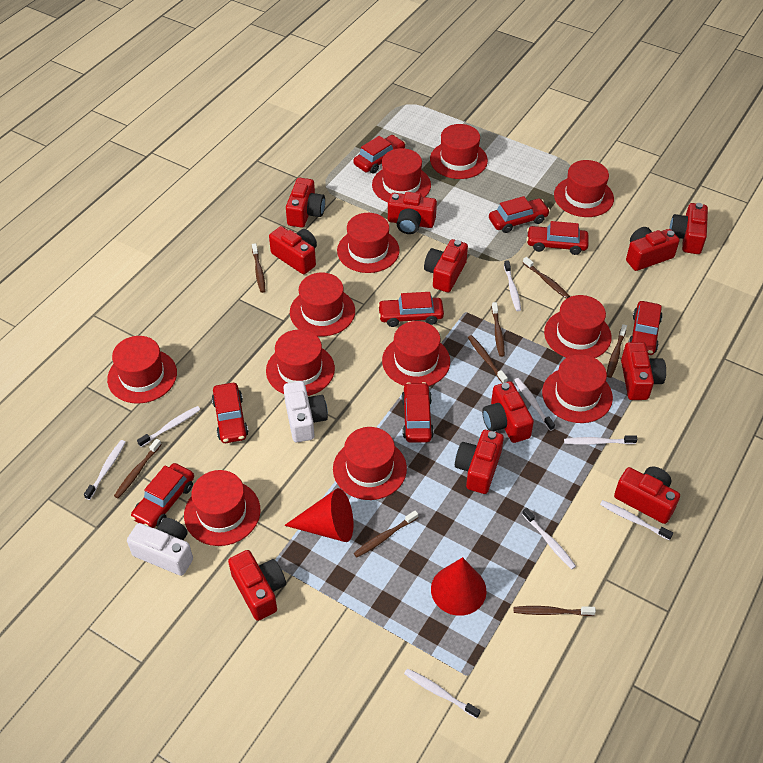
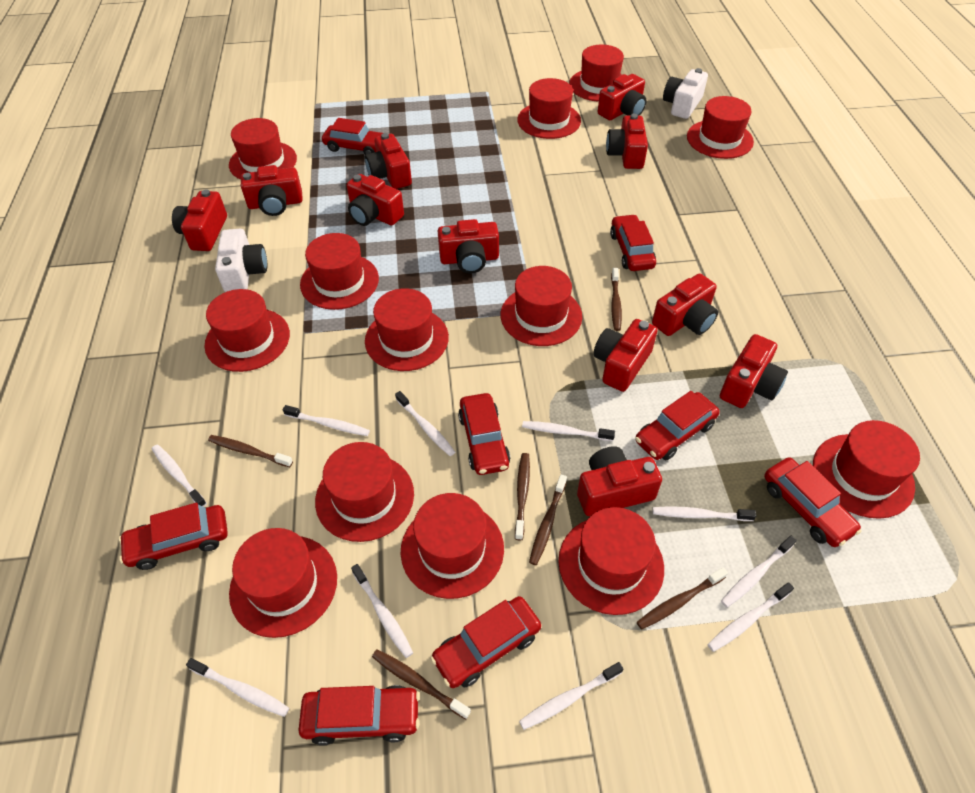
brown toothbrush: 8 -> 6
red cone: 2 -> 0
red hat: 12 -> 13
white toothbrush: 8 -> 10

